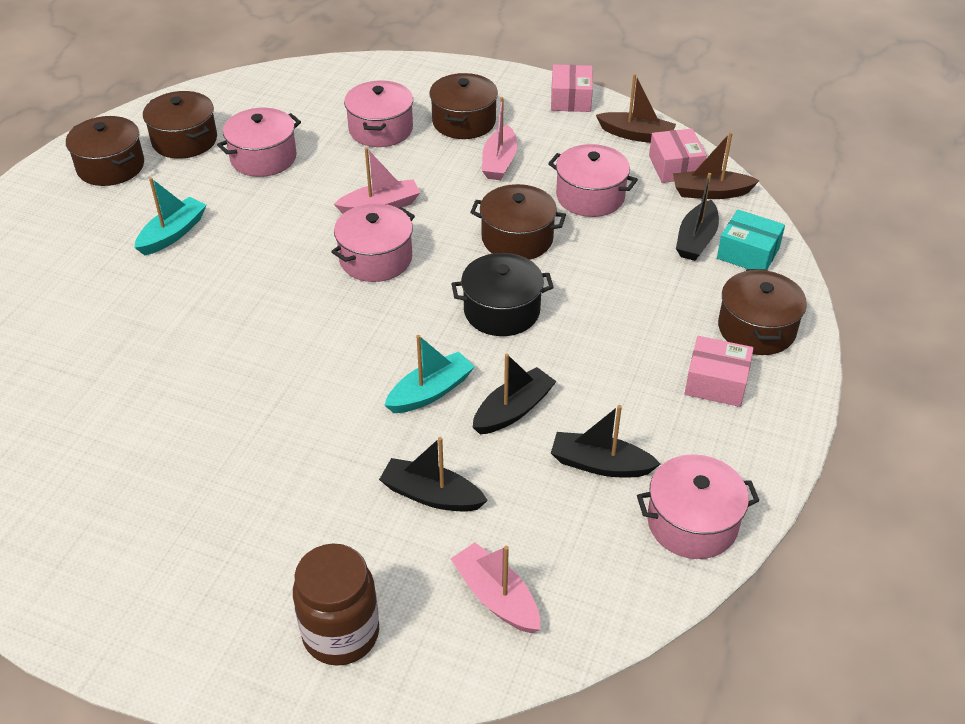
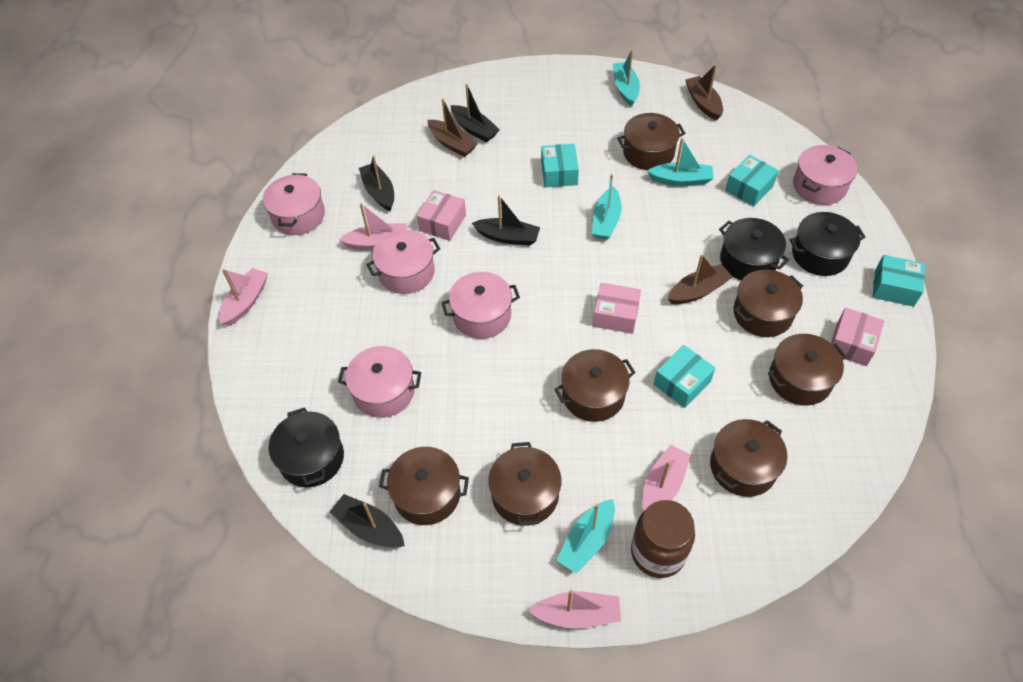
black pot: 1 -> 3
brown boat: 2 -> 3
brown pot: 5 -> 7
pink boat: 3 -> 4
turquoise boat: 2 -> 4
turquoise box: 1 -> 4

